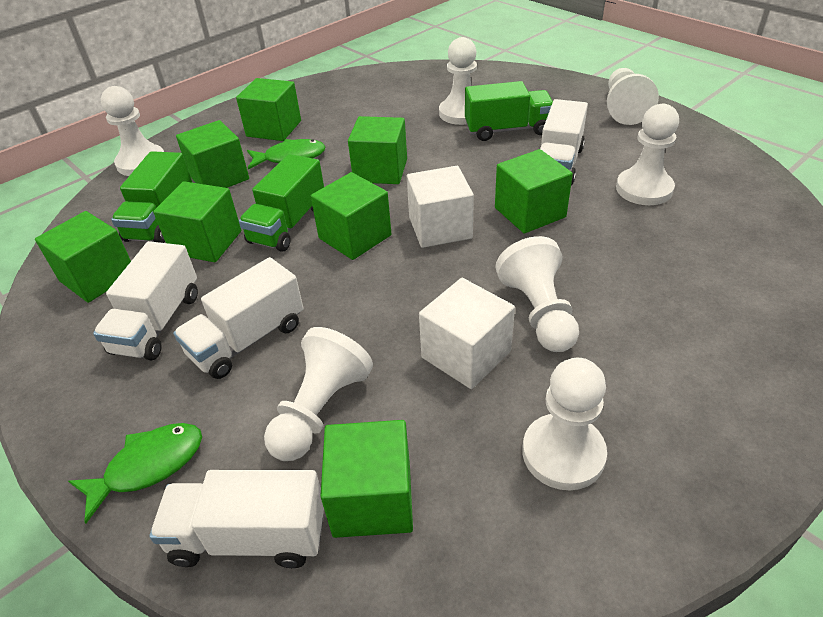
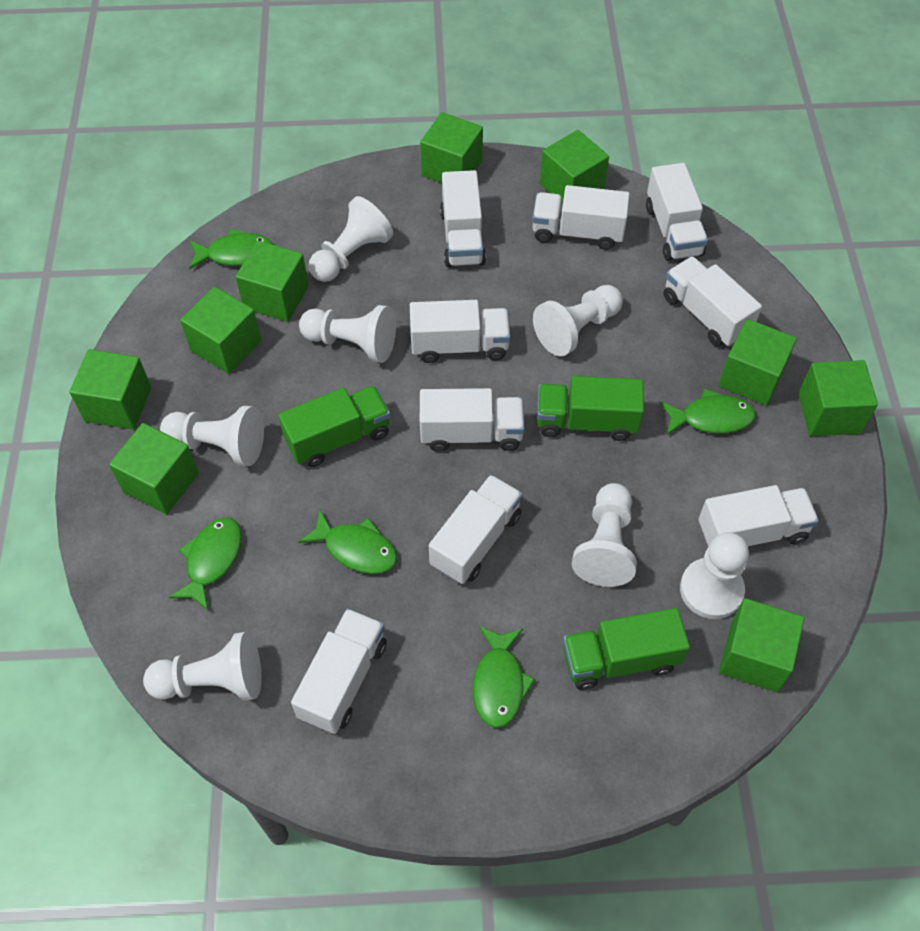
green cube: 8 -> 9
green fish: 2 -> 5
white cube: 2 -> 0
white truck: 4 -> 9

